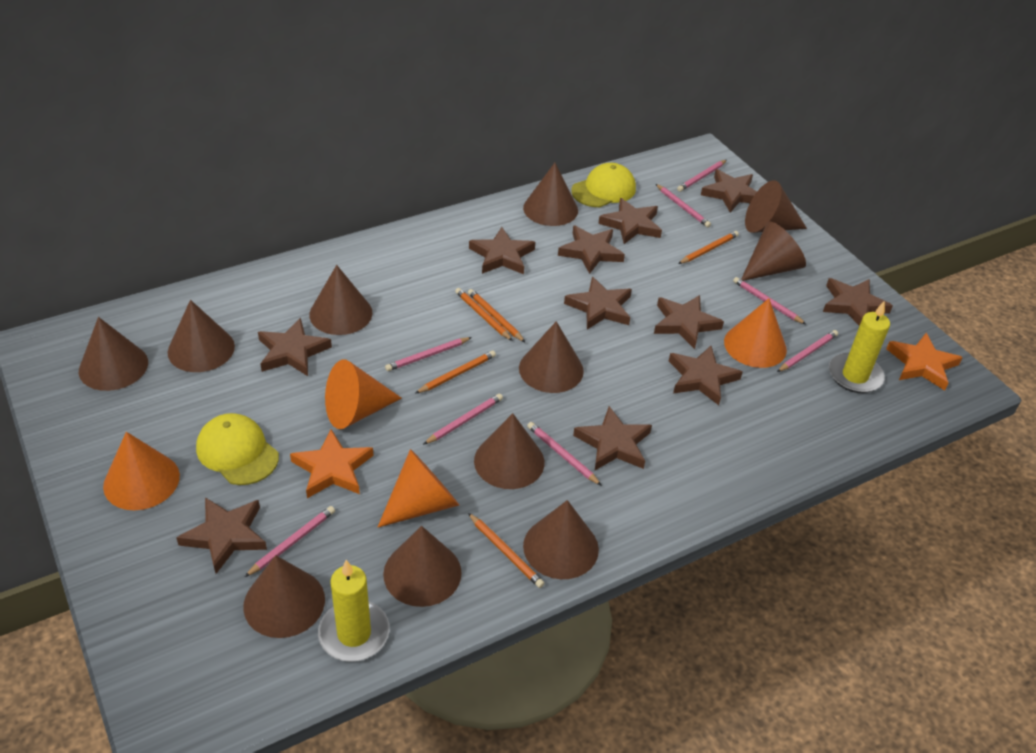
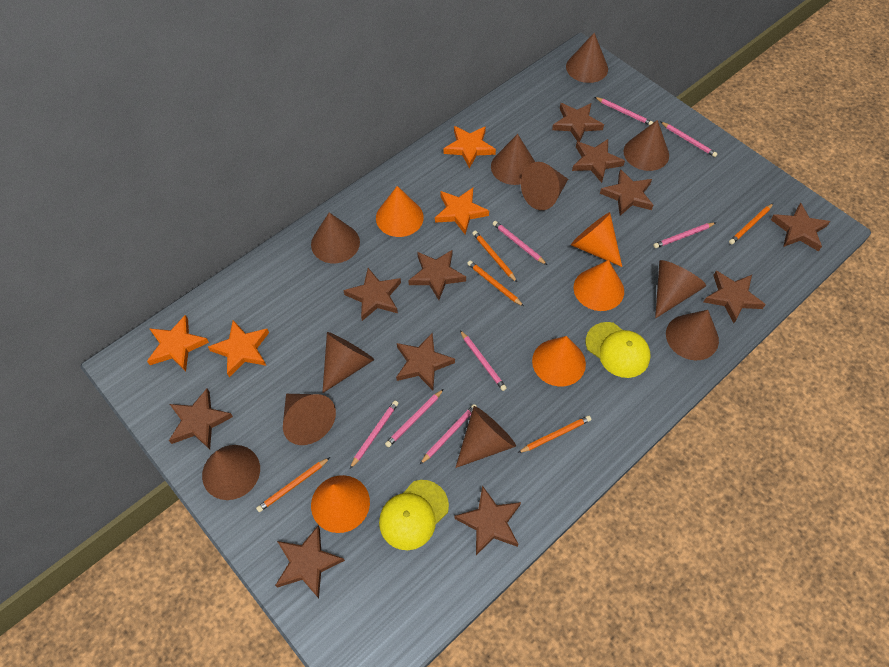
orange cone: 4 -> 5
orange star: 2 -> 4
yellow candle: 2 -> 0

